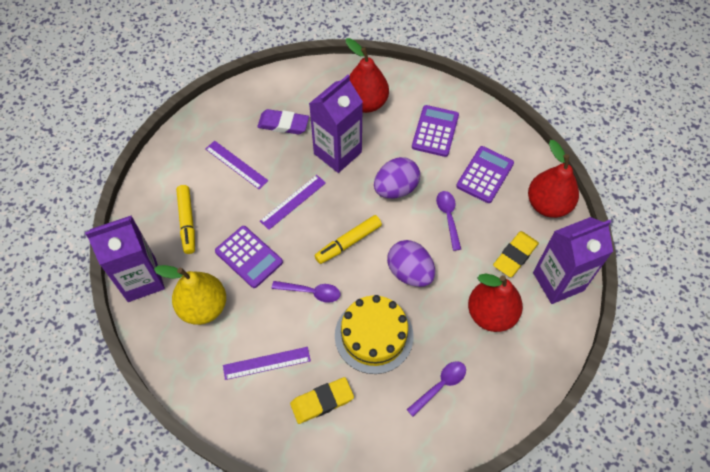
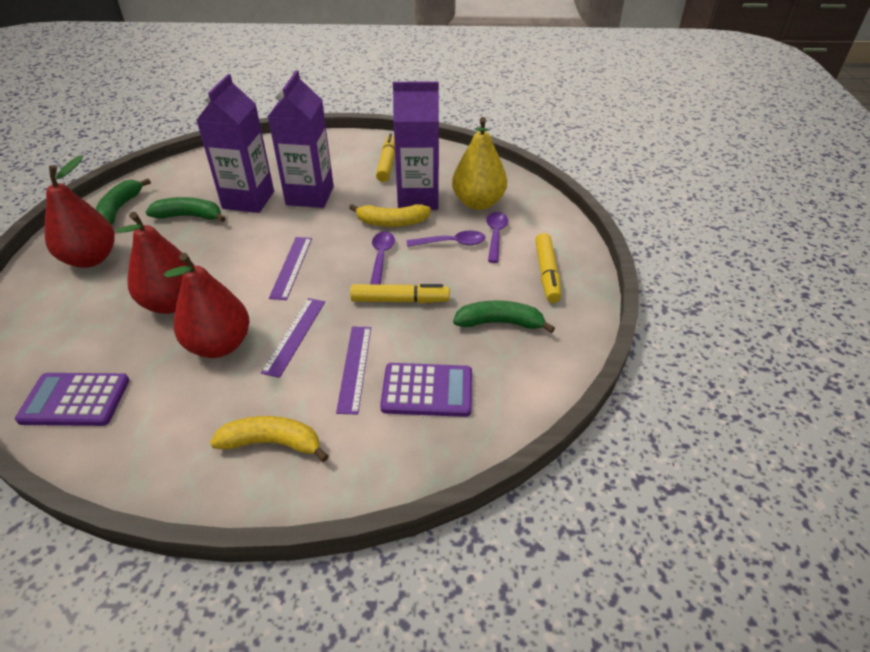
green banana: 0 -> 3
purple calculator: 3 -> 2
purple egg: 2 -> 0
purple eraser: 1 -> 0
yellow banana: 0 -> 2
yellow cake: 1 -> 0
yellow eraser: 2 -> 0
yellow marker: 2 -> 3

